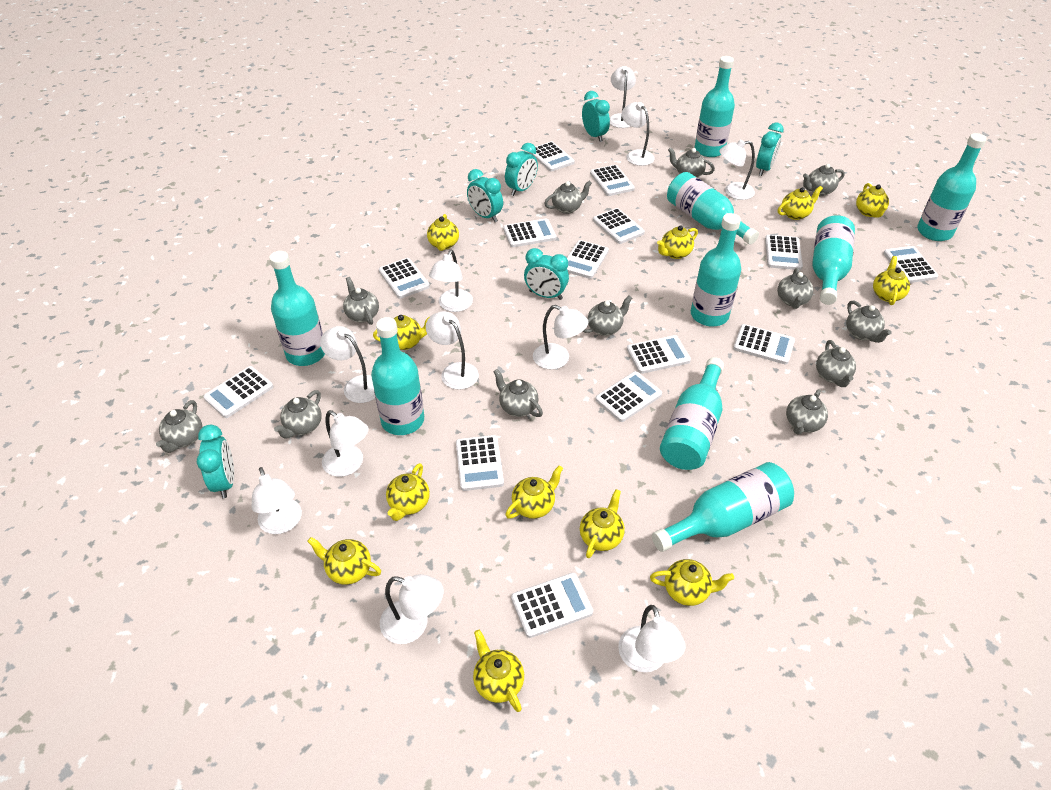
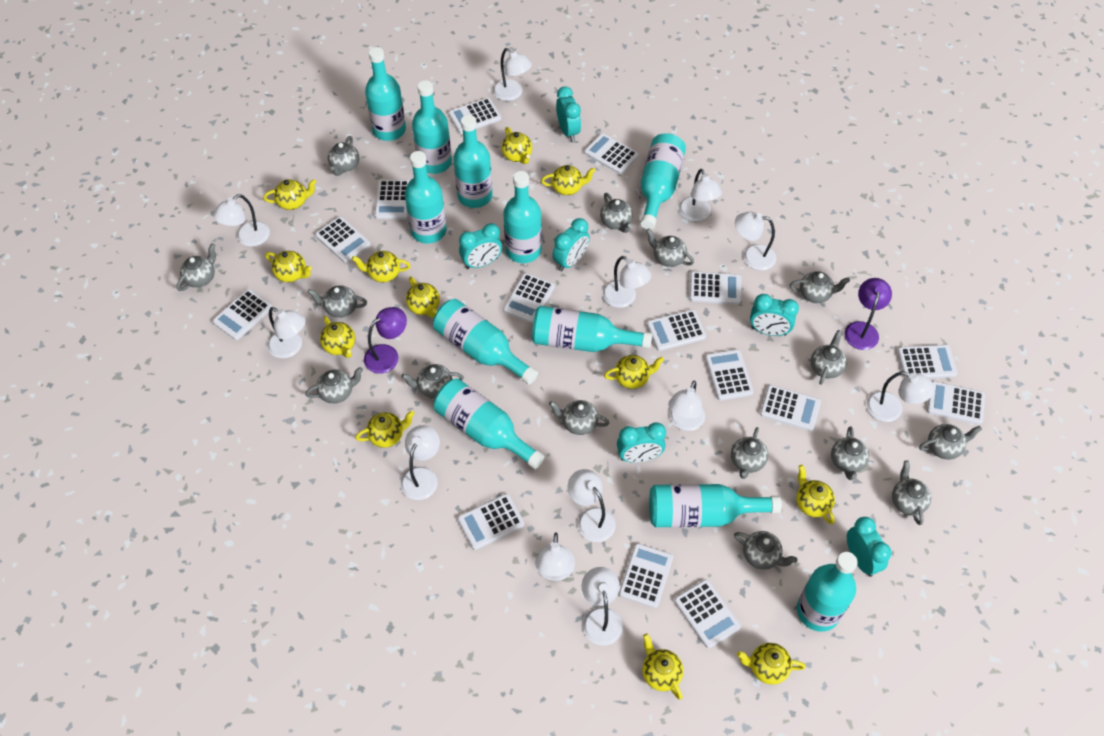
grey teapot: 12 -> 15
purple lamp: 0 -> 2
turquoise bottle: 9 -> 11
white calculator: 14 -> 15
white lamp: 11 -> 12

